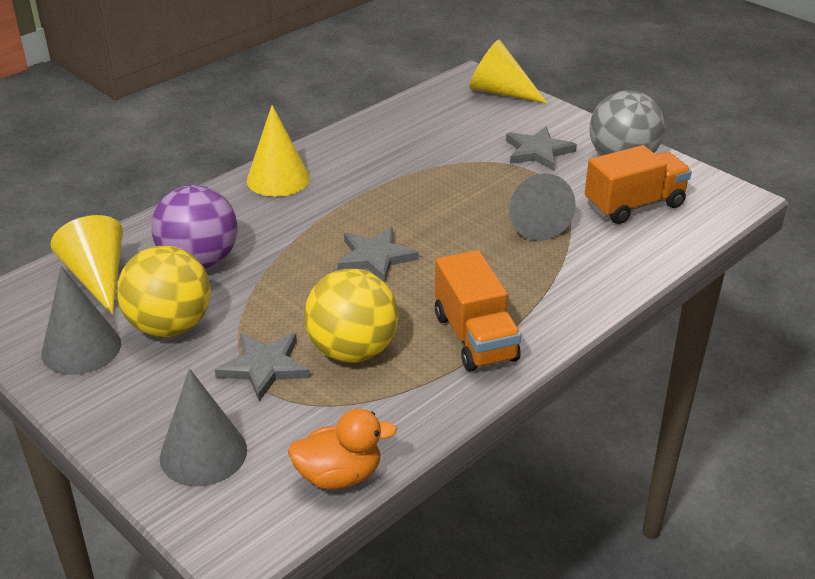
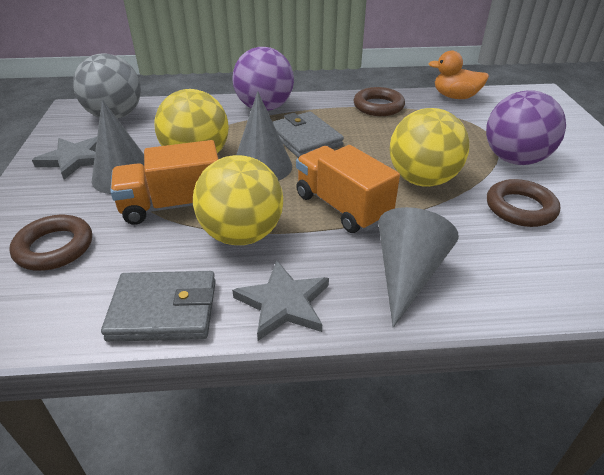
brown ring: 0 -> 3
grey star: 3 -> 2
grey wallet: 0 -> 2
purple ball: 1 -> 2
yellow ball: 2 -> 3
yellow cone: 3 -> 0

